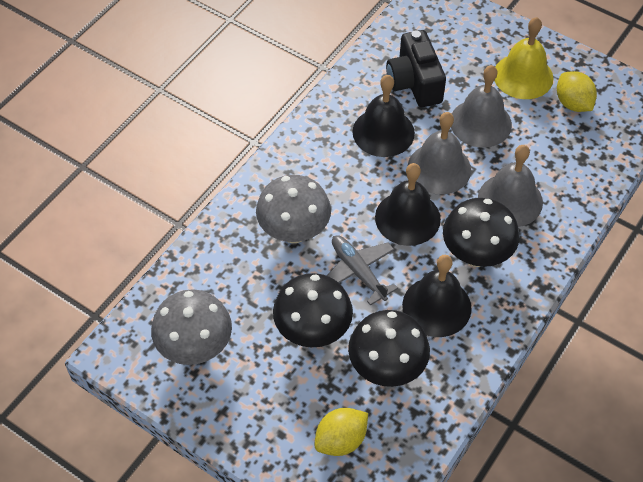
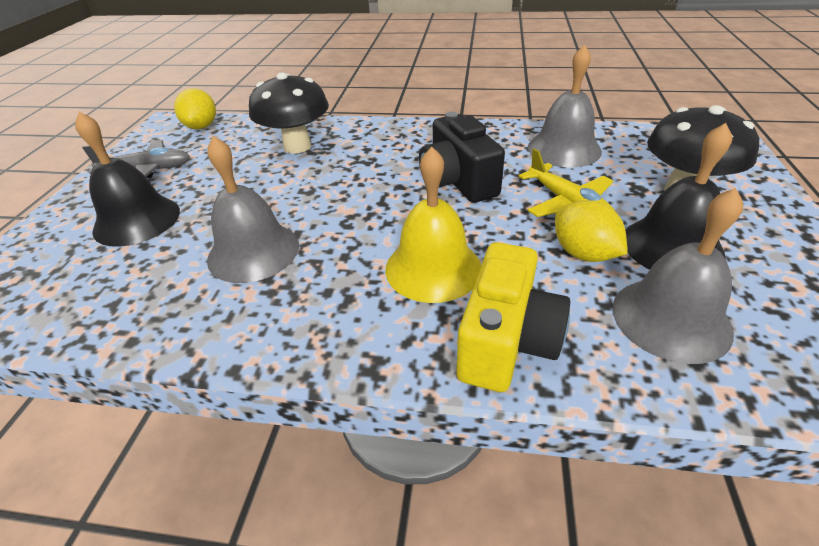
black bell: 3 -> 2
black mushroom: 3 -> 2
grey mushroom: 2 -> 0
yellow camera: 0 -> 1
yellow plane: 0 -> 1

